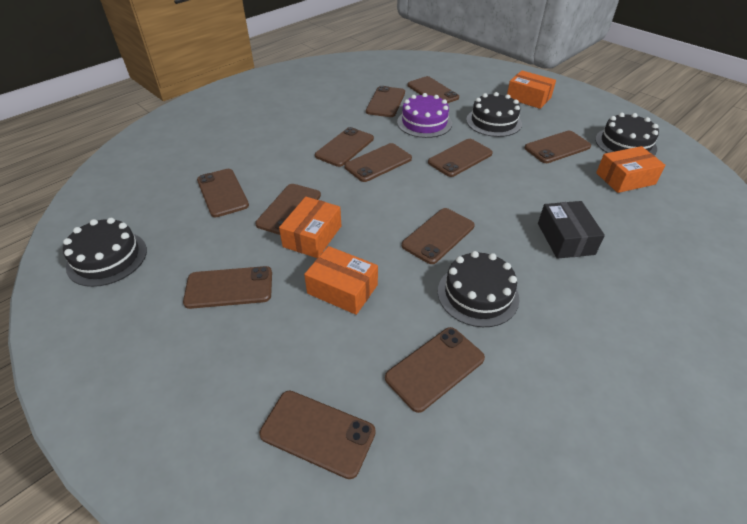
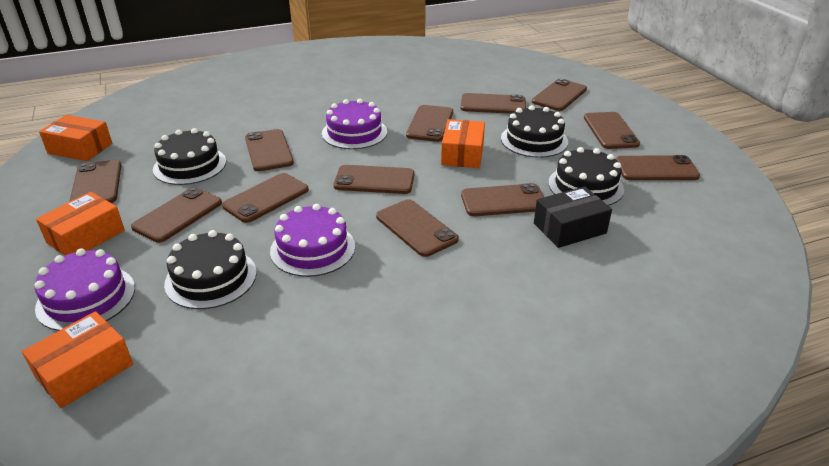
purple cake: 1 -> 3

